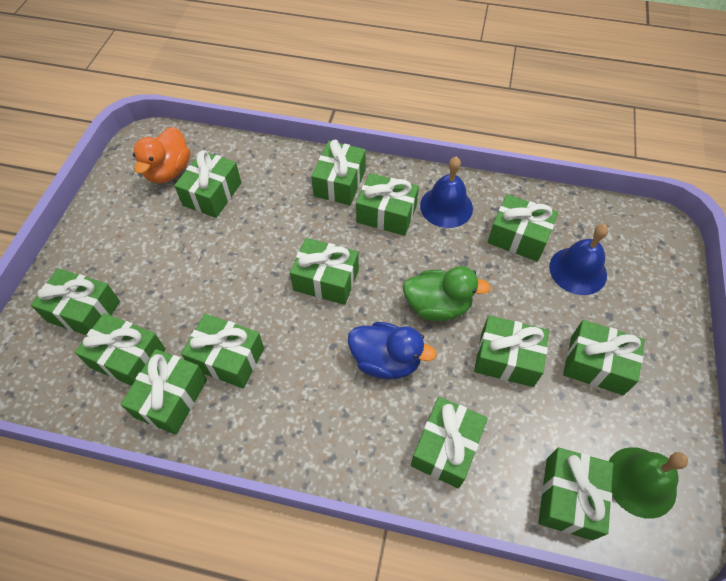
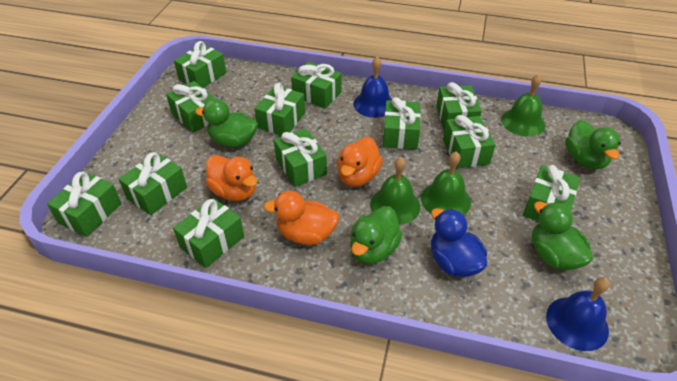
green bell: 1 -> 3
green duck: 1 -> 4
green gift: 13 -> 12
orange duck: 1 -> 3

